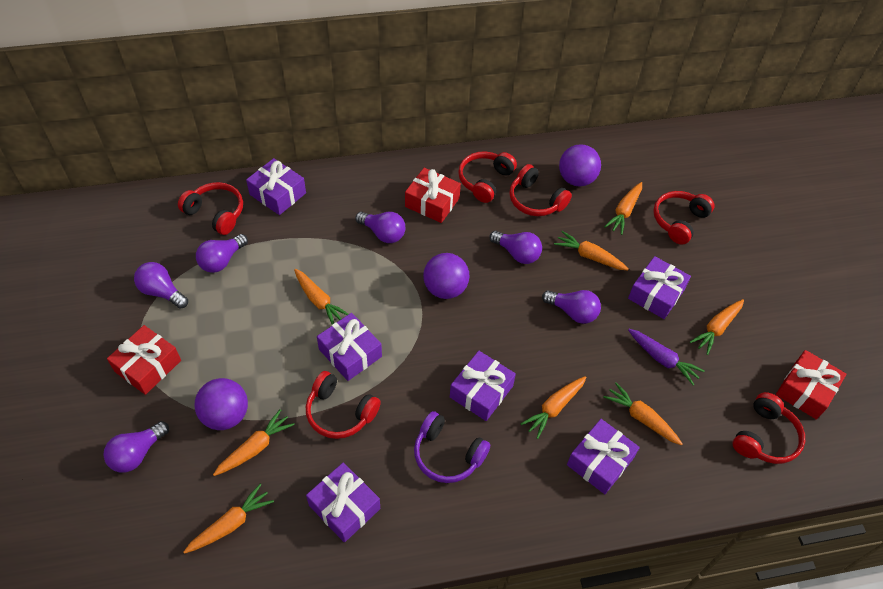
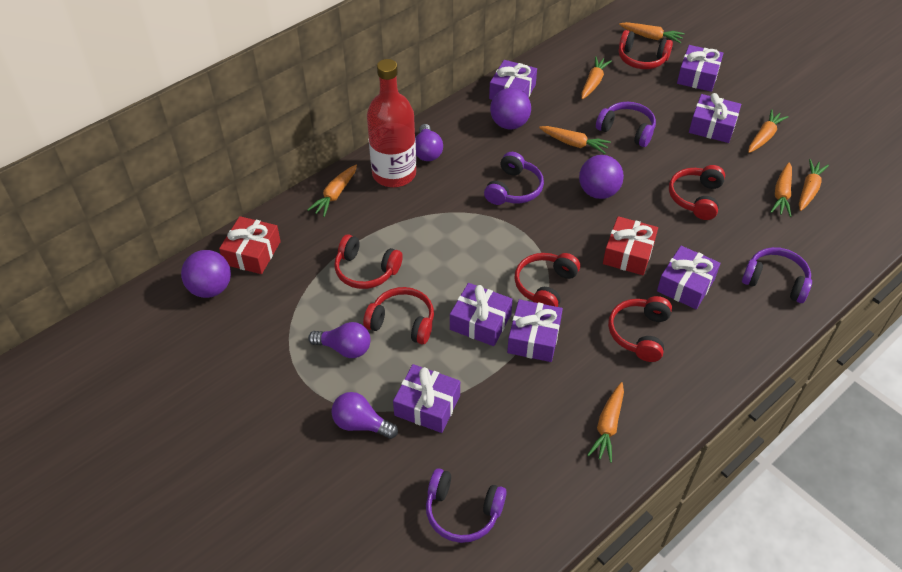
purple carrot: 1 -> 0
purple gift: 6 -> 7
purple headphones: 1 -> 4
purple light bulb: 6 -> 3
red bottle: 0 -> 1
red gift: 3 -> 2

